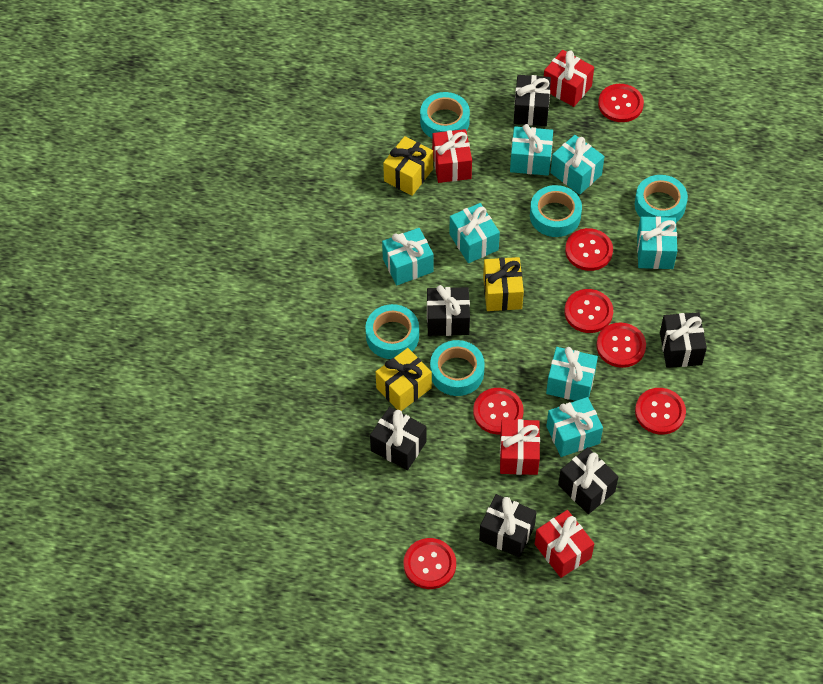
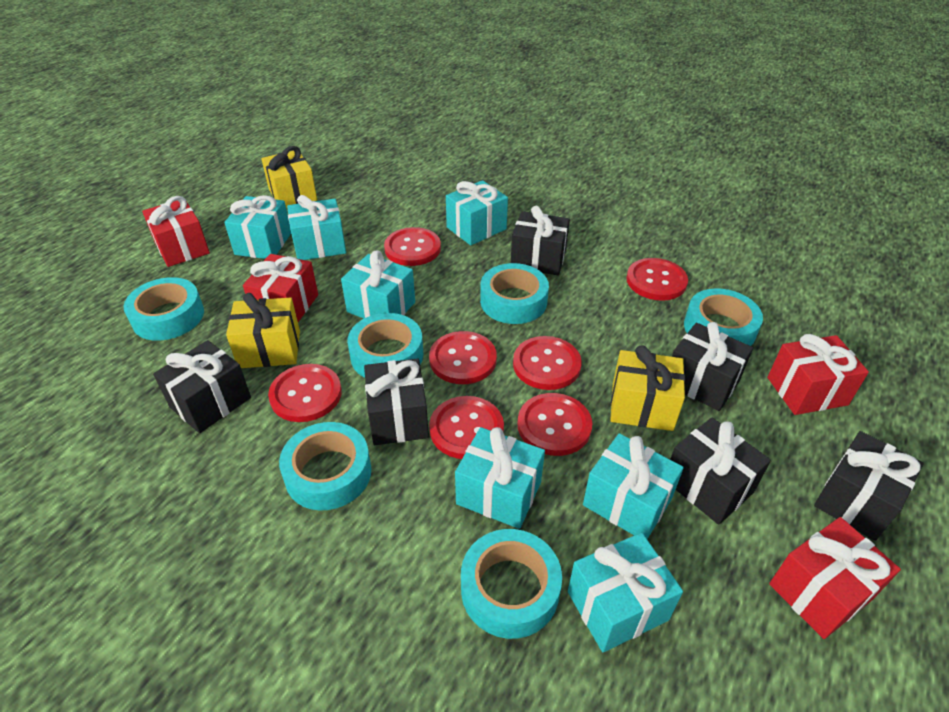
turquoise tape: 5 -> 6

